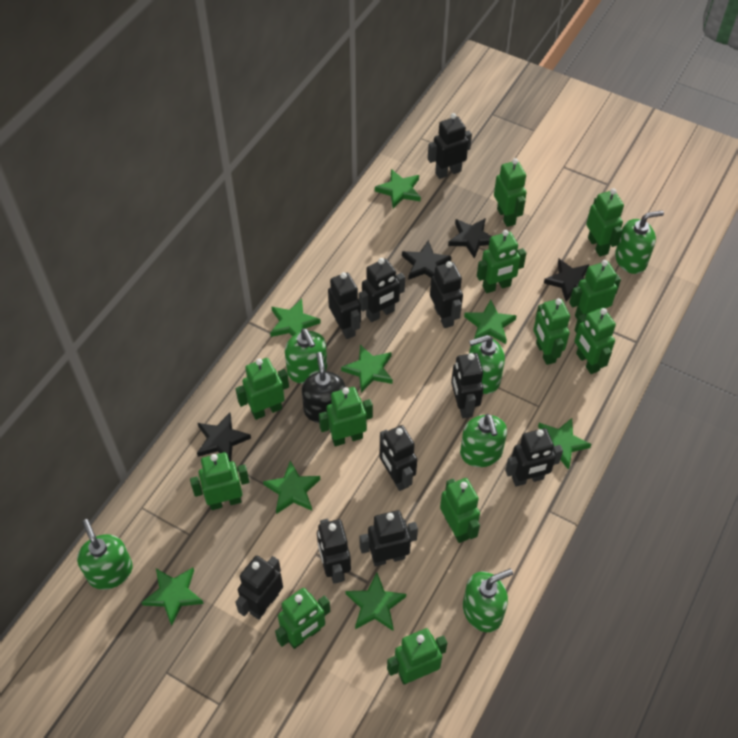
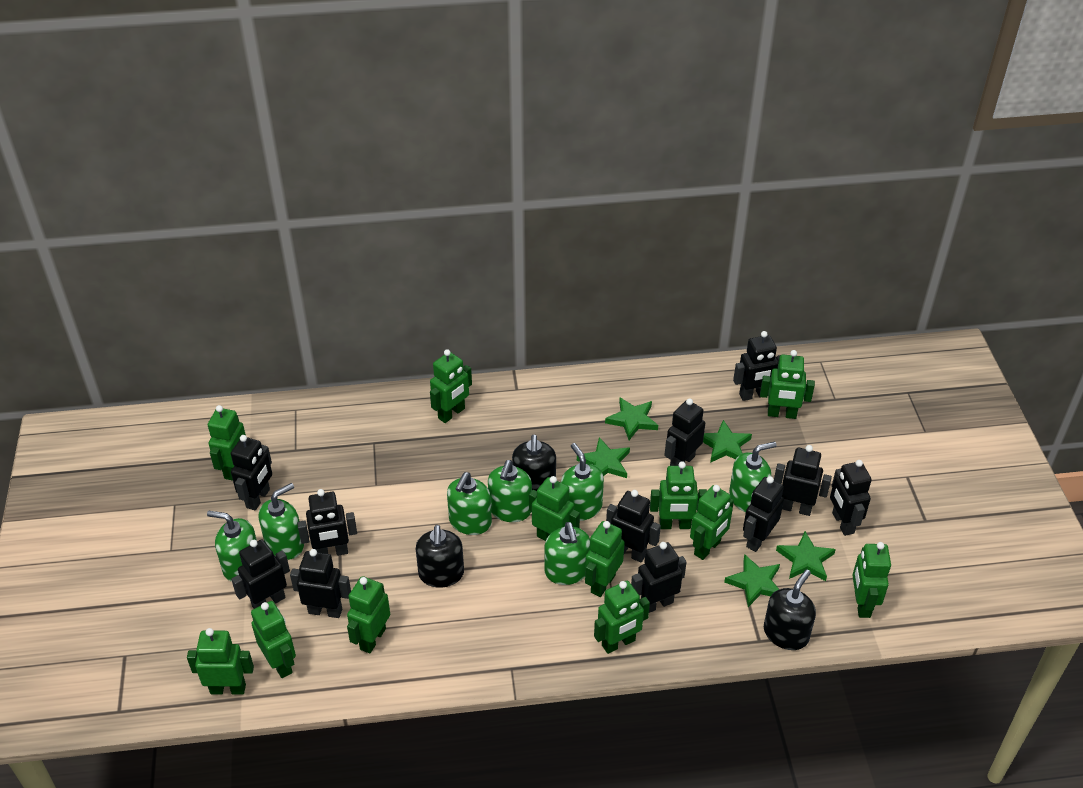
black robot: 10 -> 11
black soap dispenser: 1 -> 3
black star: 4 -> 0
green soap dispenser: 6 -> 7
green star: 8 -> 5

